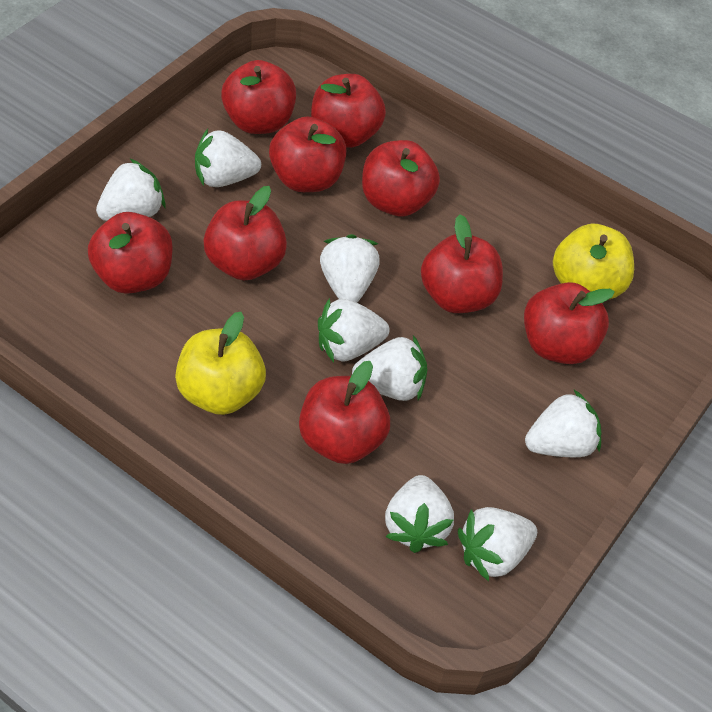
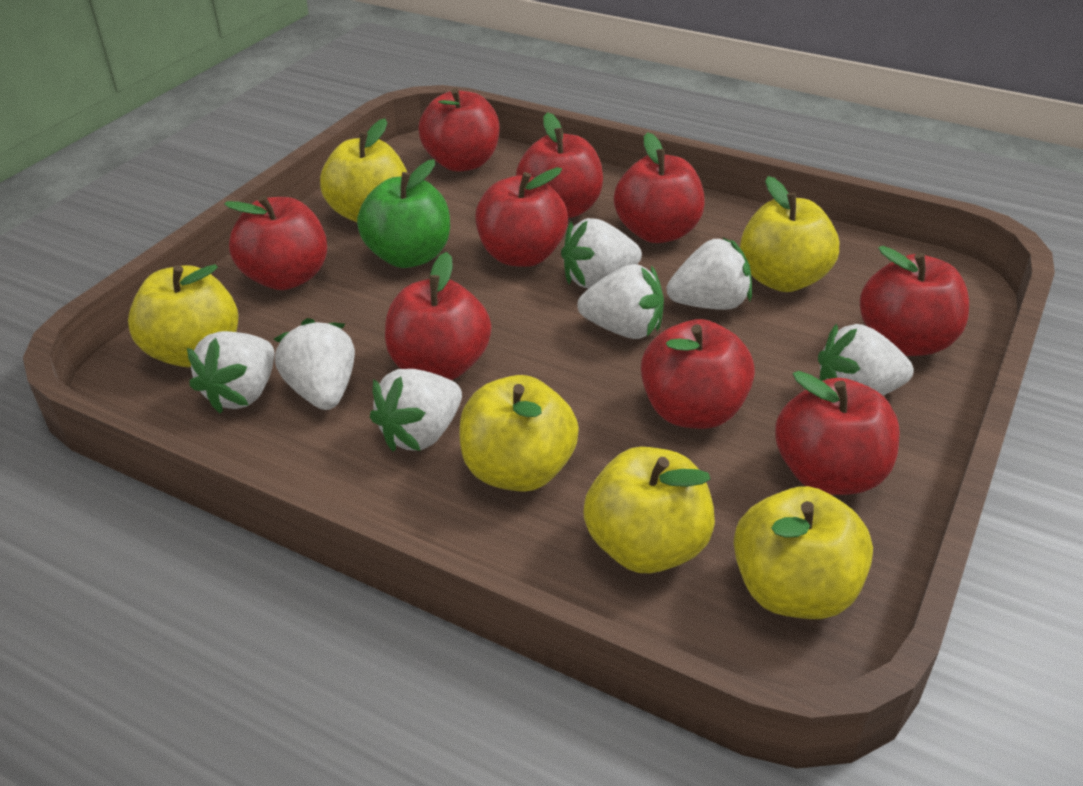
green apple: 0 -> 1
white strawberry: 8 -> 7
yellow apple: 2 -> 6

